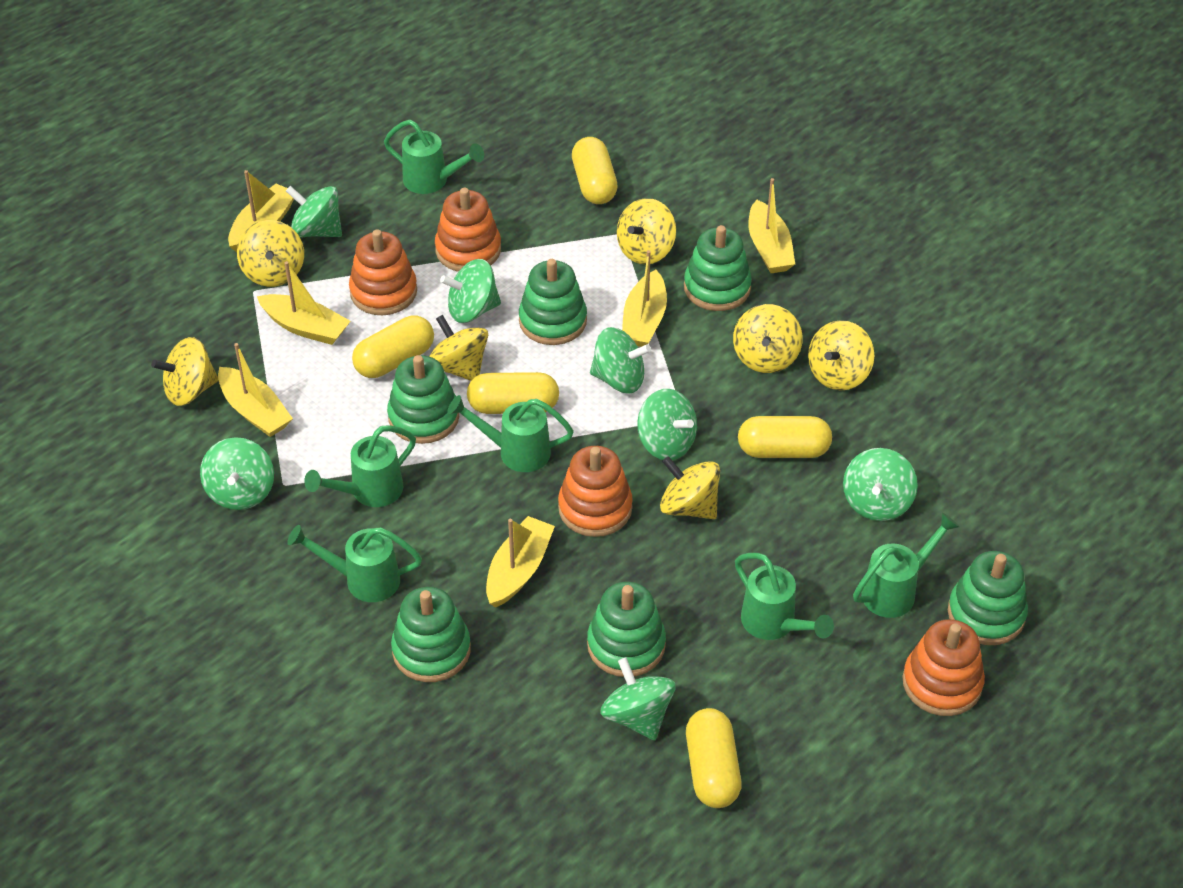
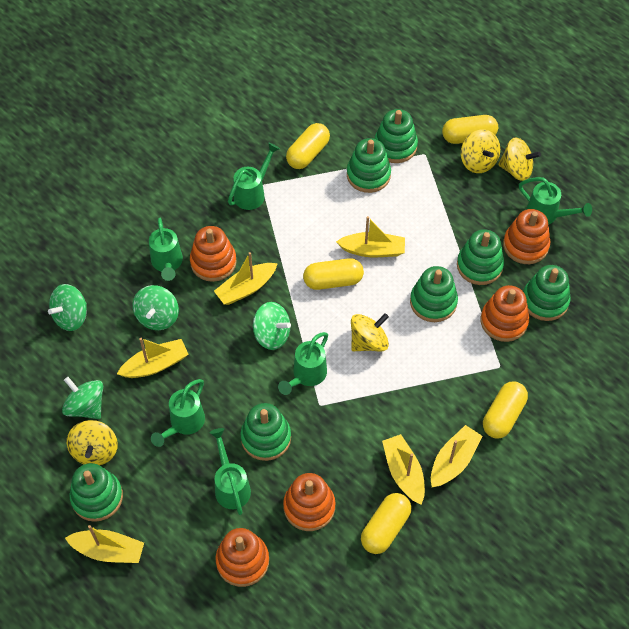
green spinning top: 7 -> 4
green stacking toy: 6 -> 7
orange stacking toy: 4 -> 5
yellow spinning top: 7 -> 4

